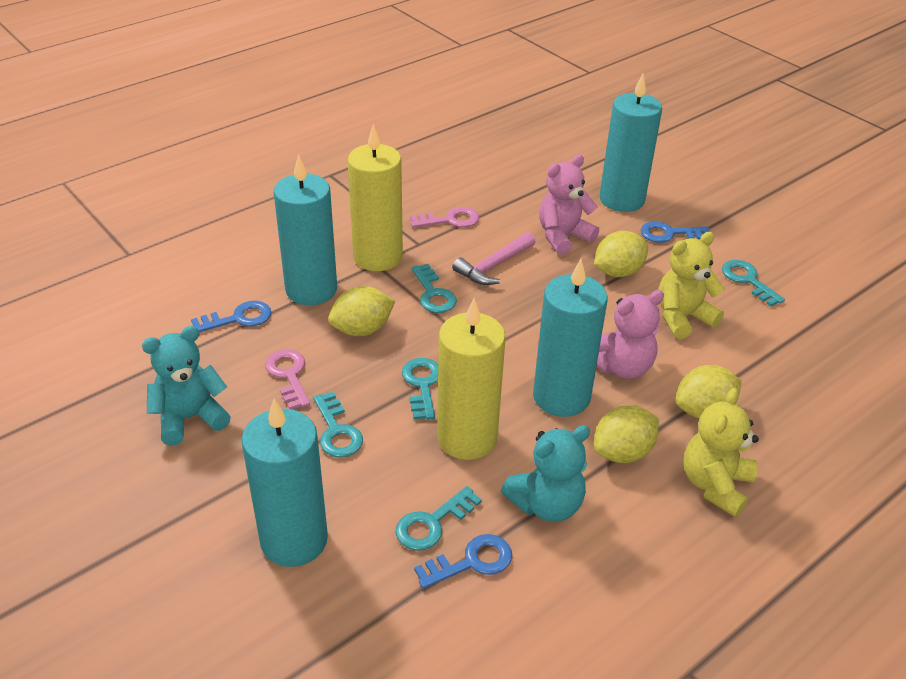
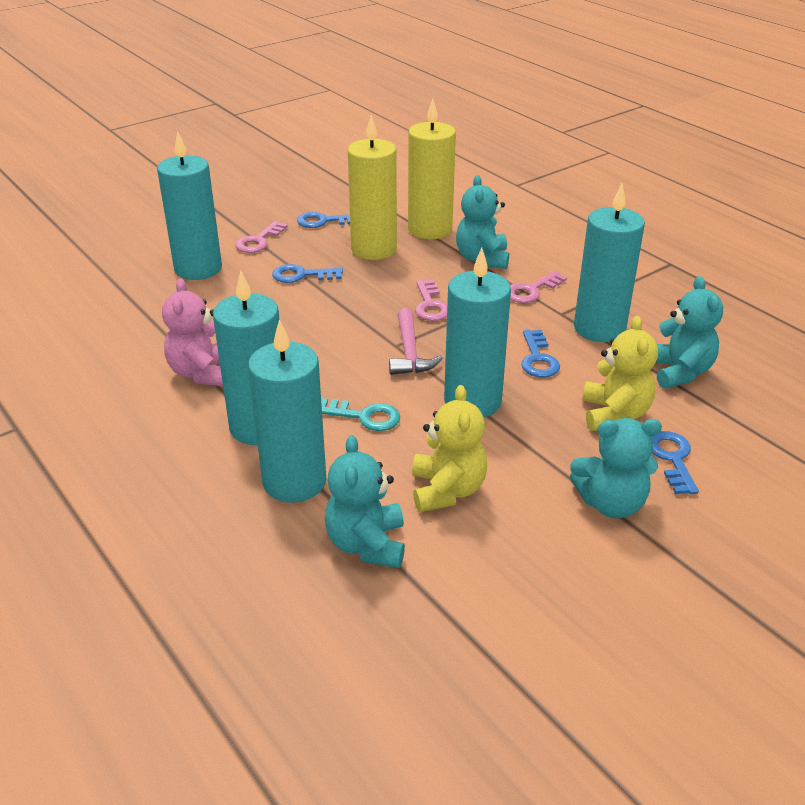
blue key: 3 -> 4
pink key: 2 -> 3
pink teddy bear: 2 -> 1
turquoise candle: 4 -> 5
turquoise key: 5 -> 1
turquoise teddy bear: 2 -> 4
yellow lemon: 4 -> 0

